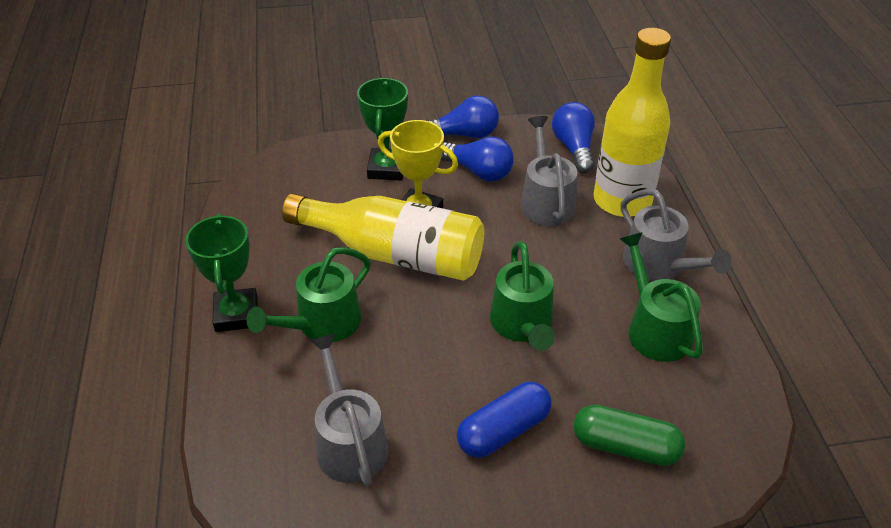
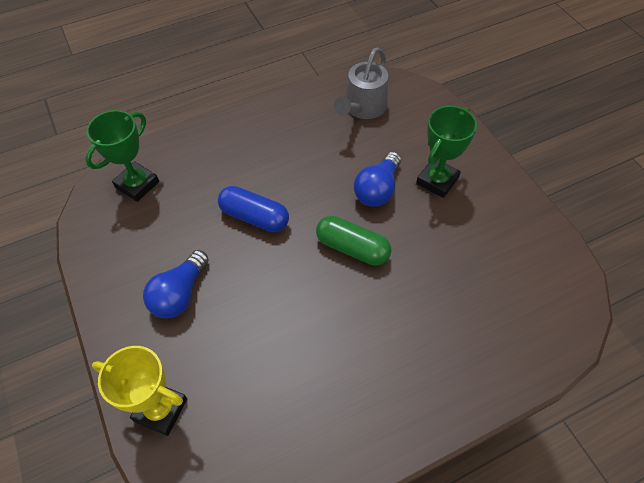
blue light bulb: 3 -> 2
green watering can: 3 -> 0
grey watering can: 3 -> 1
yellow bottle: 2 -> 0

